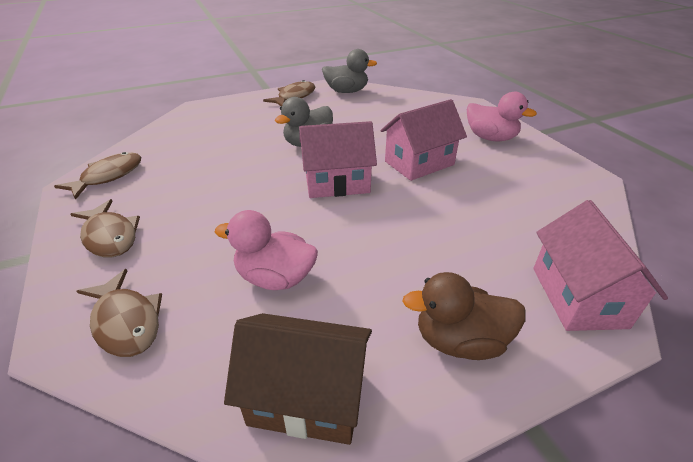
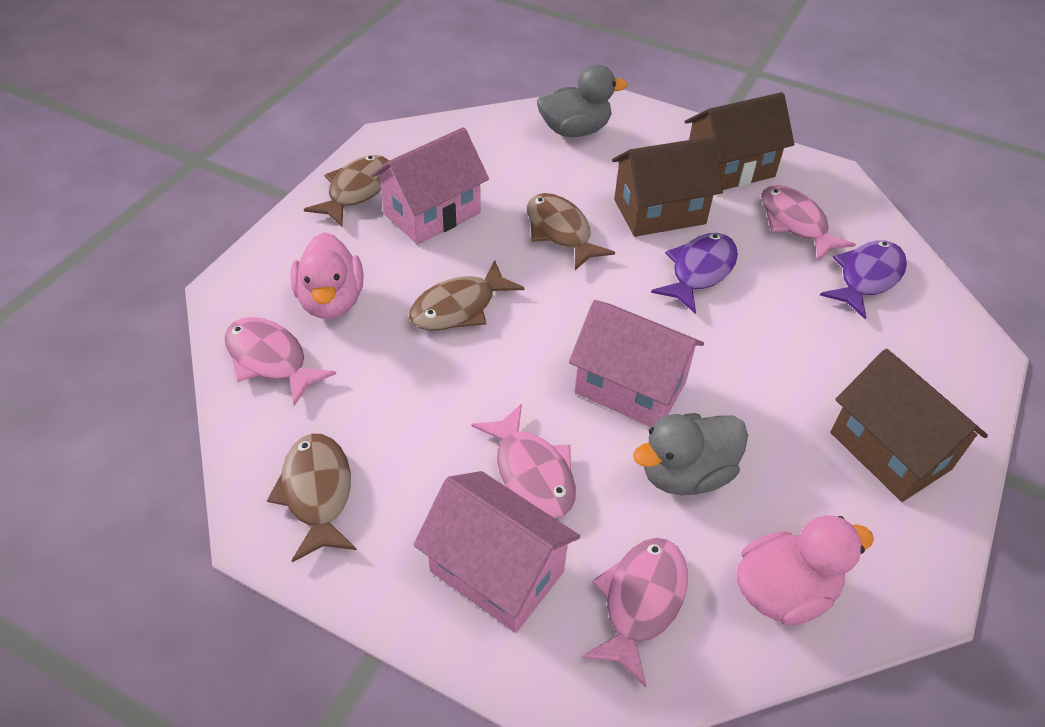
brown duck: 1 -> 0
brown house: 1 -> 3
pink fish: 0 -> 4
purple fish: 0 -> 2

